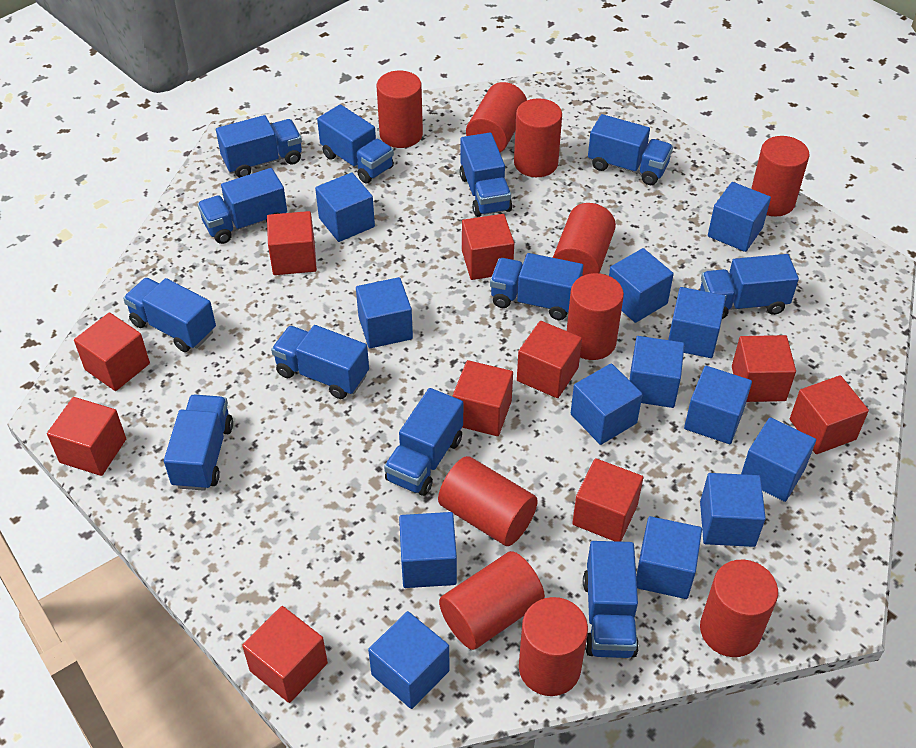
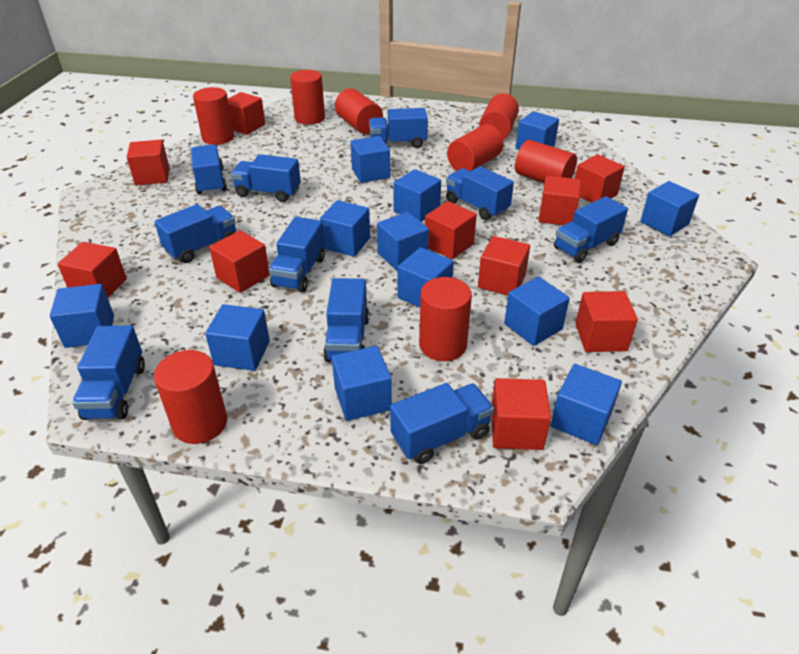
blue cube: 13 -> 12
blue truck: 12 -> 10
red cylinder: 10 -> 8

